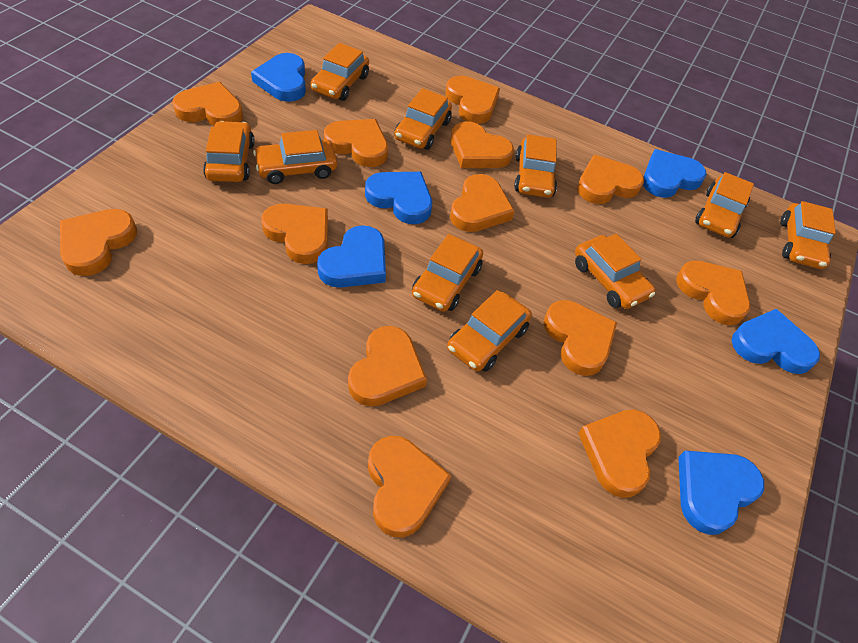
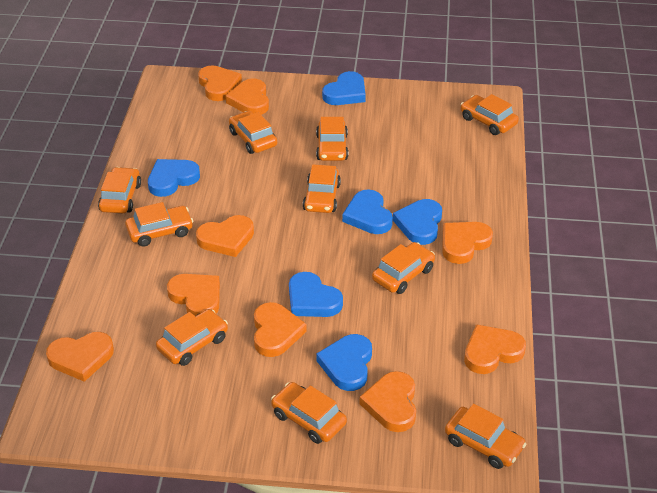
orange heart: 13 -> 9

